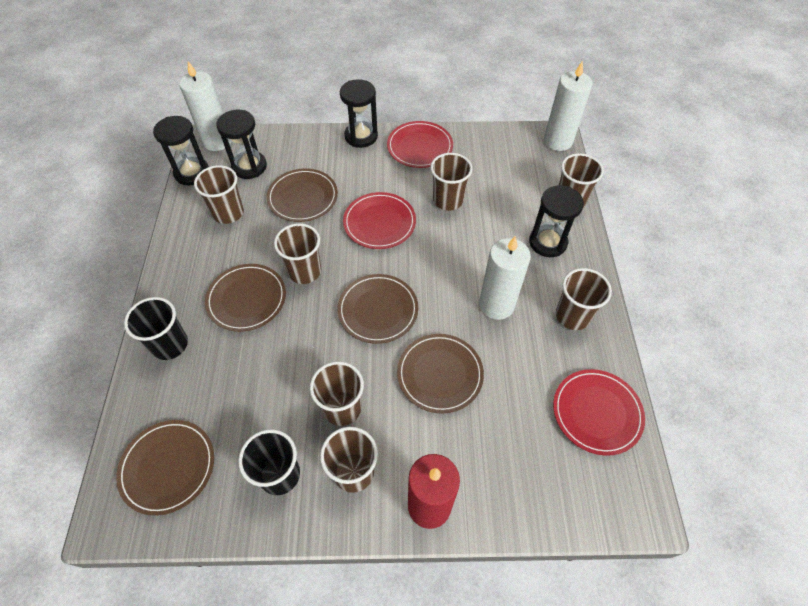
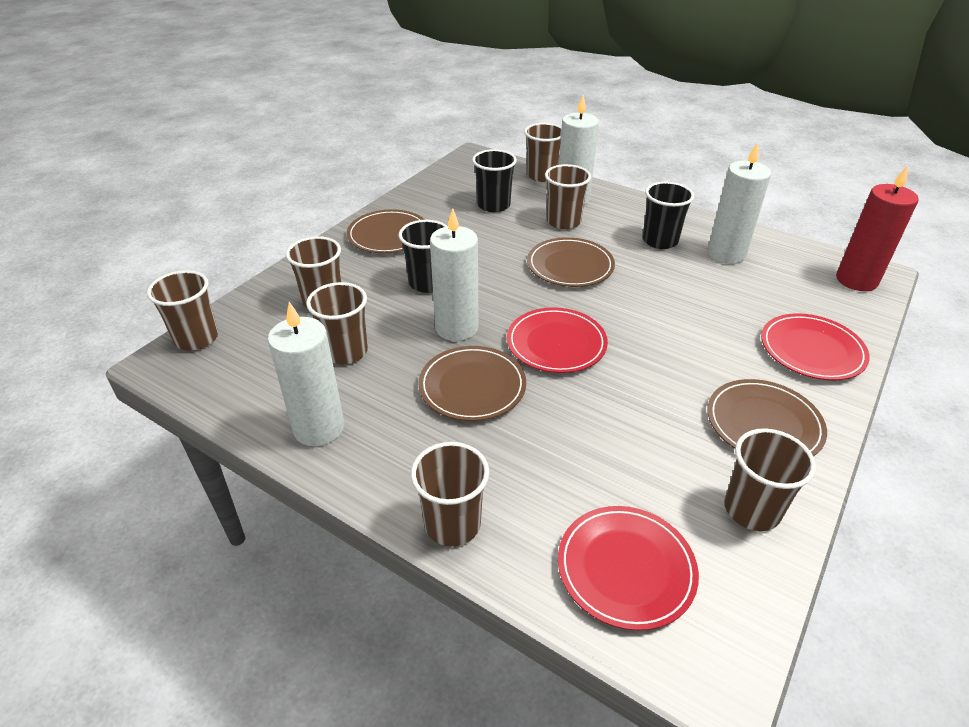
black cup: 2 -> 3
black hourglass: 4 -> 0
brown plate: 5 -> 4
white candle: 3 -> 4

